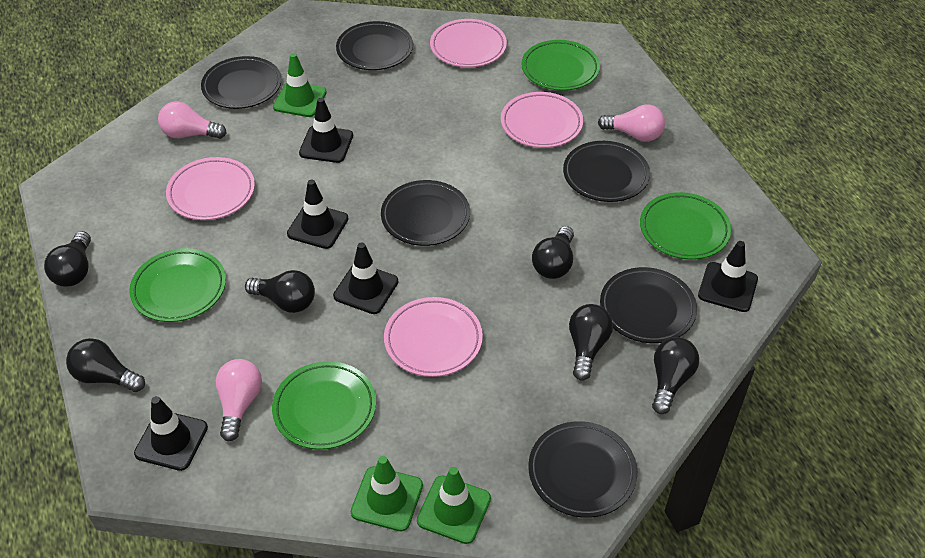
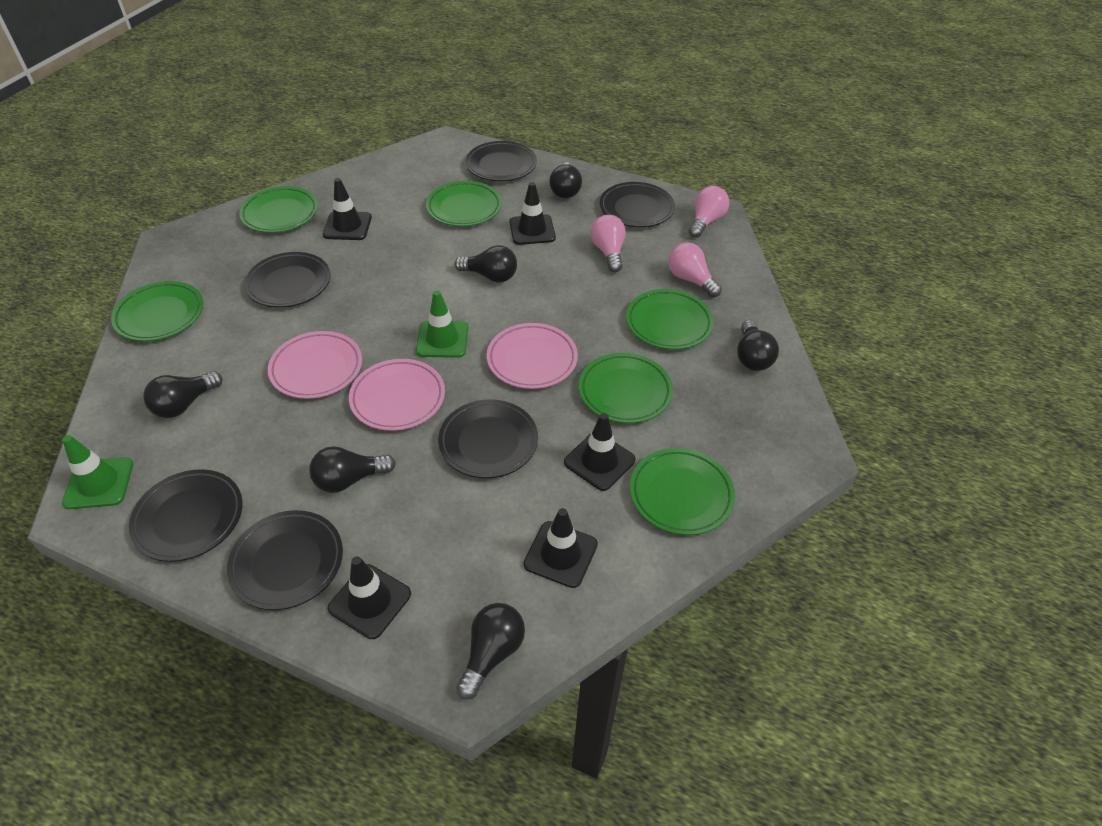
green plate: 4 -> 6
green traffic cone: 3 -> 2
pink plate: 4 -> 3

